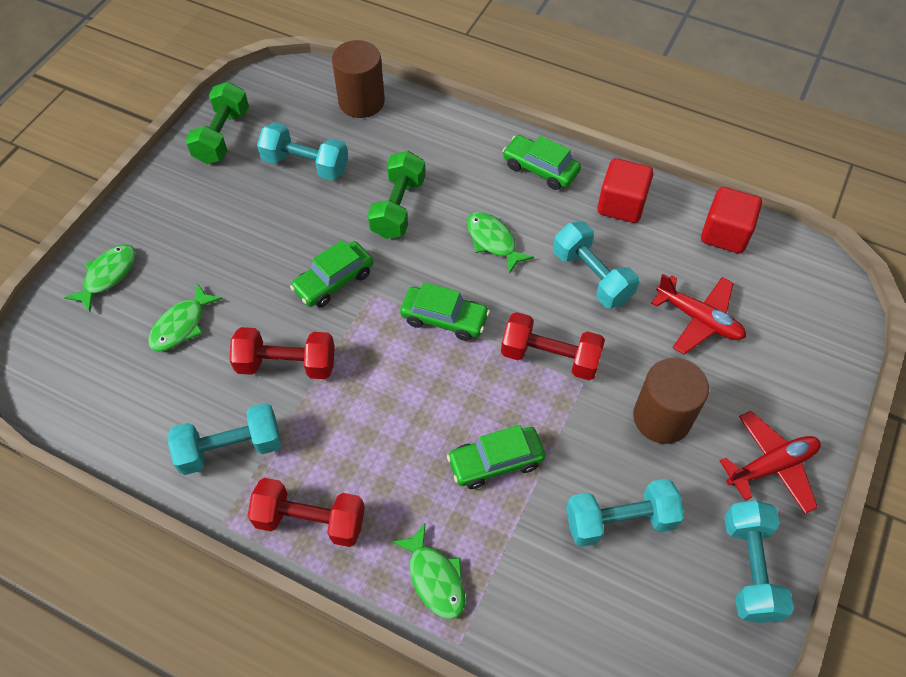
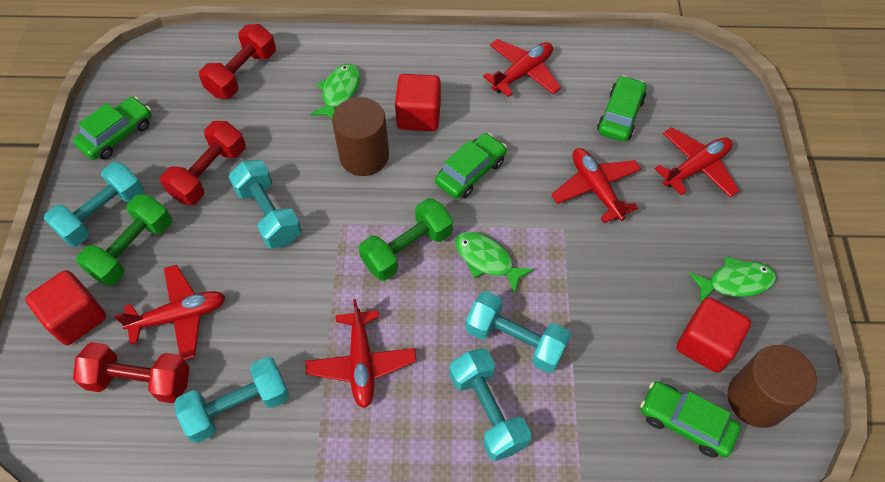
green fish: 4 -> 3
red cube: 2 -> 3
red plane: 2 -> 5

